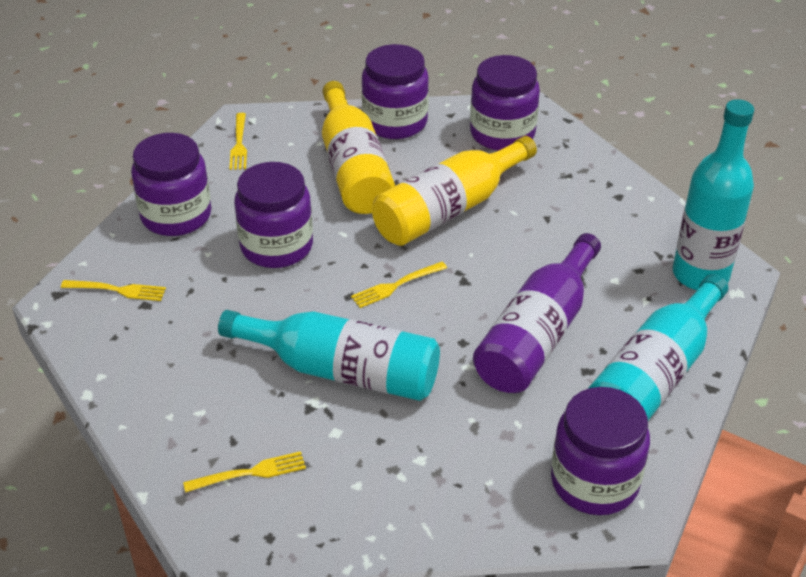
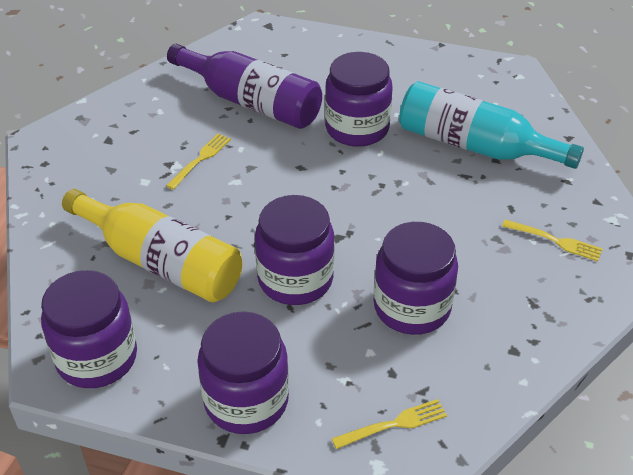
turquoise bottle: 3 -> 1
yellow bottle: 2 -> 1
yellow fork: 4 -> 3

